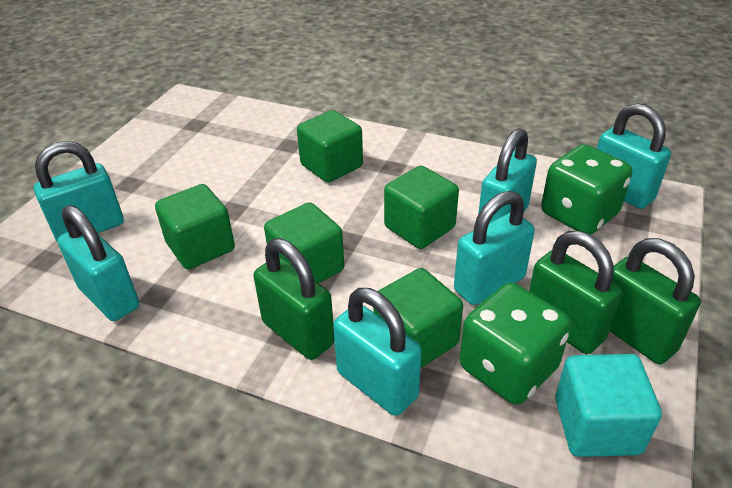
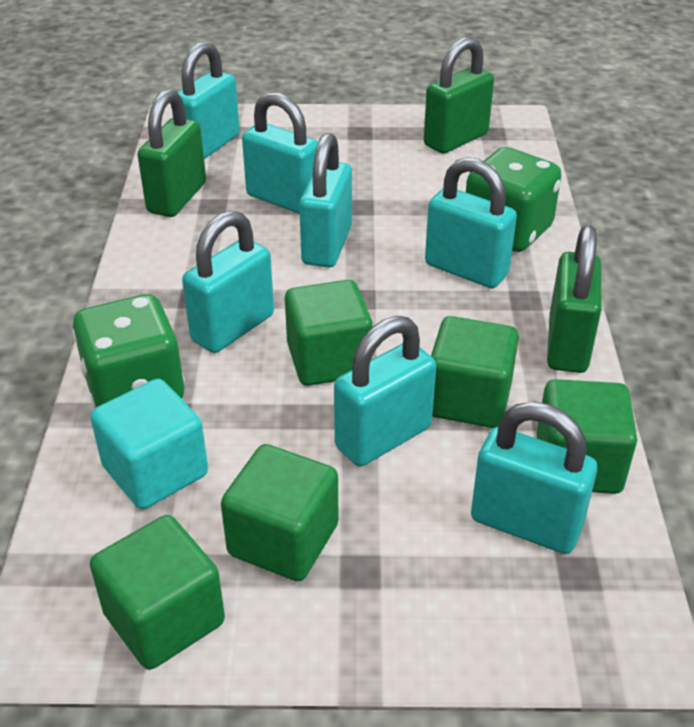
turquoise padlock: 6 -> 7

